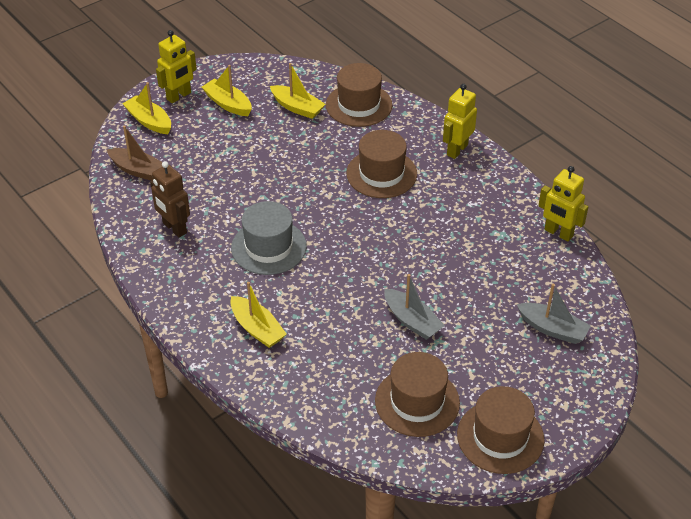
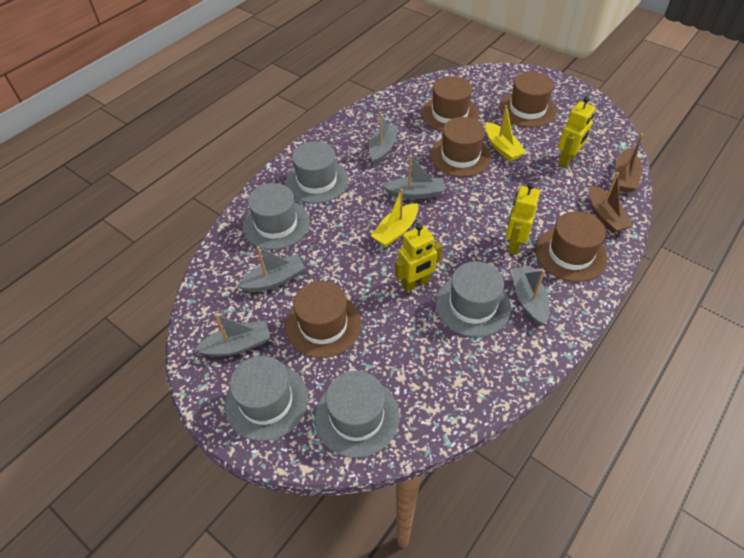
brown boat: 1 -> 2
brown hat: 4 -> 5
brown robot: 1 -> 0
grey boat: 2 -> 5
grey hat: 1 -> 5
yellow boat: 4 -> 2

